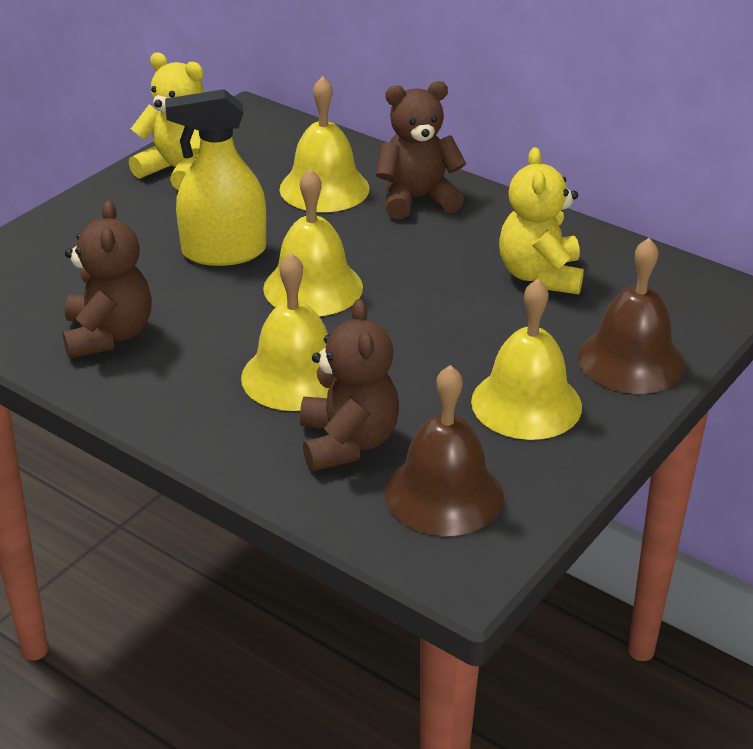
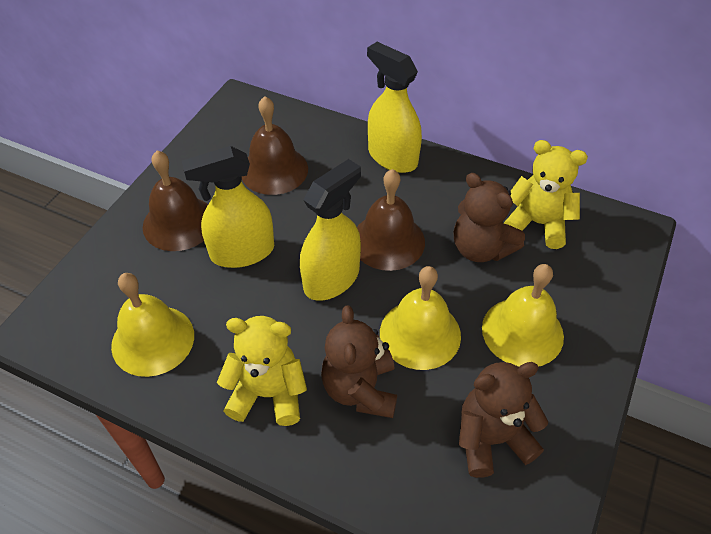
brown bell: 2 -> 3
yellow bell: 4 -> 3
yellow spray bottle: 1 -> 3

